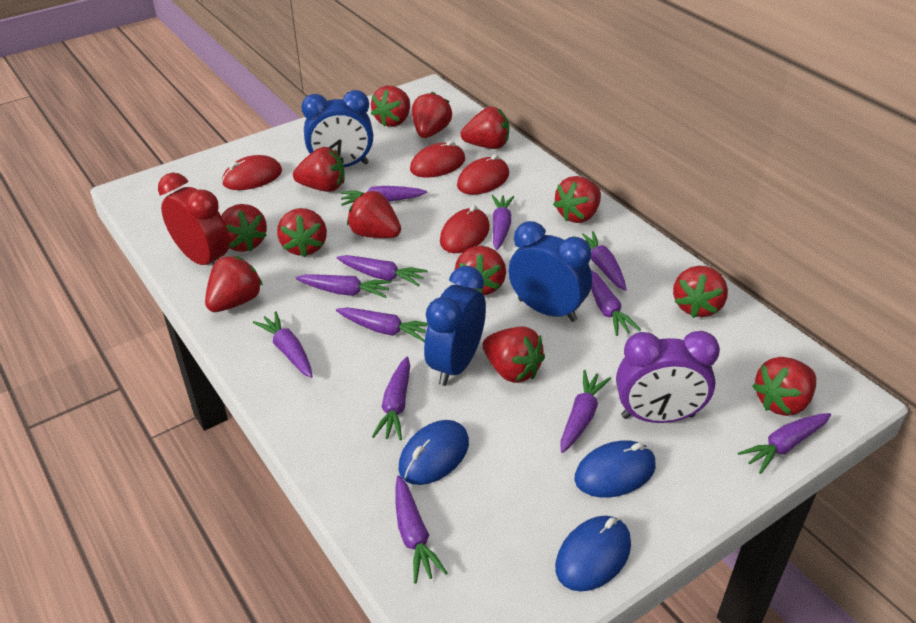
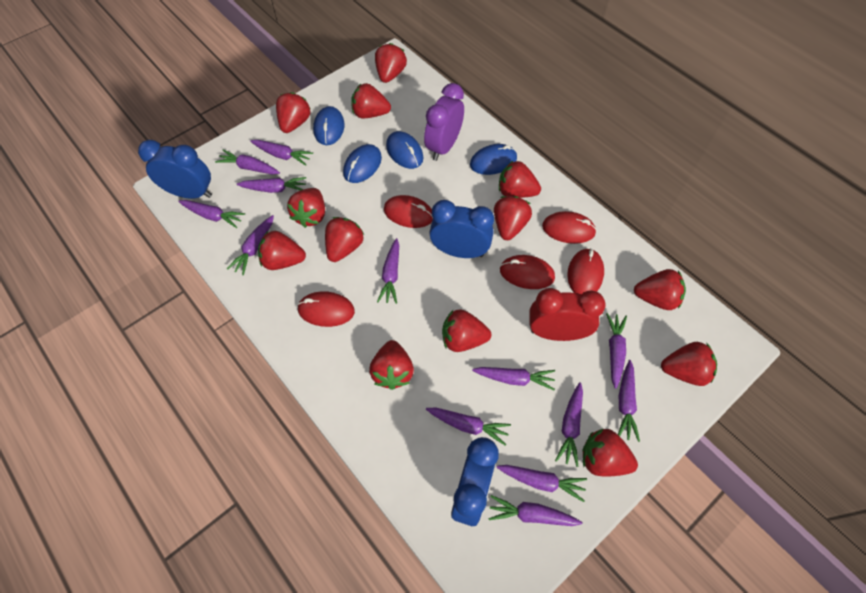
blue mouse: 3 -> 4
purple carrot: 12 -> 13
red mouse: 4 -> 5

